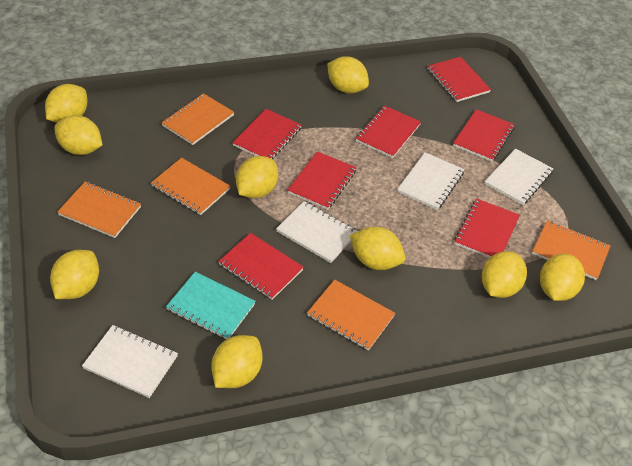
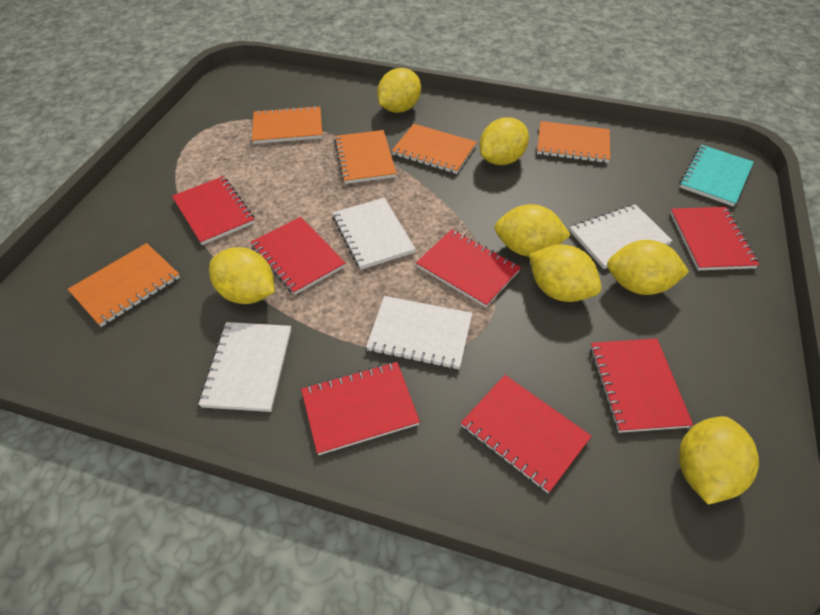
yellow lemon: 9 -> 7

